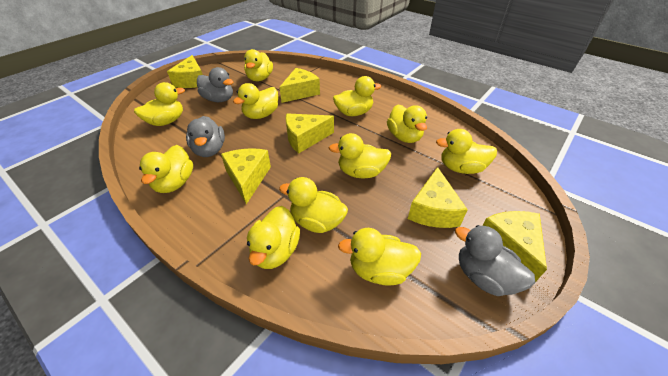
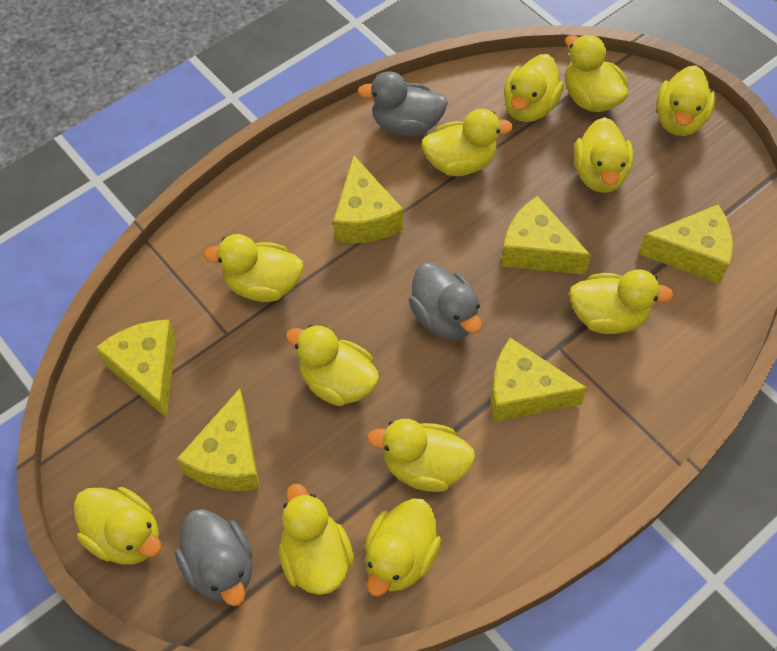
yellow duck: 11 -> 12

